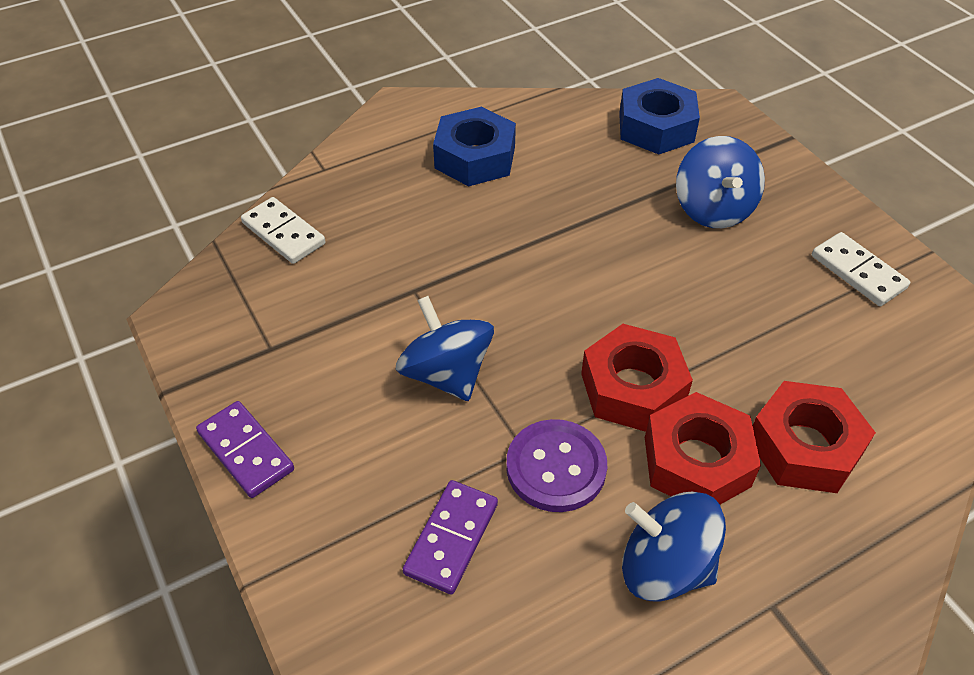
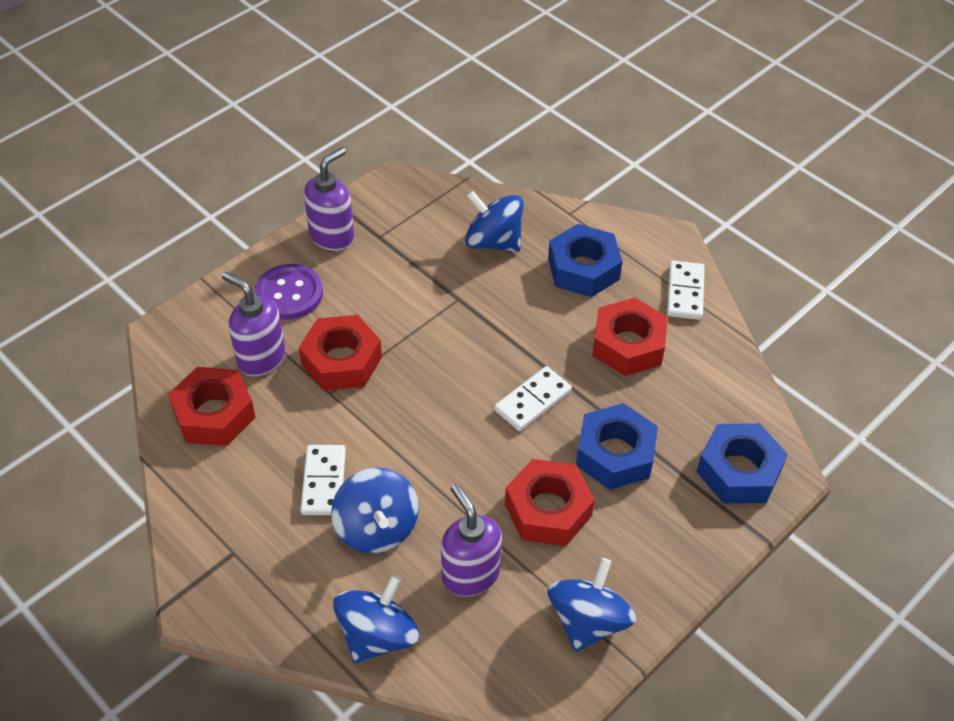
blue nut: 2 -> 3
blue spinning top: 3 -> 4
purple domino: 2 -> 0
purple soap dispenser: 0 -> 3
red nut: 3 -> 4
white domino: 2 -> 3

